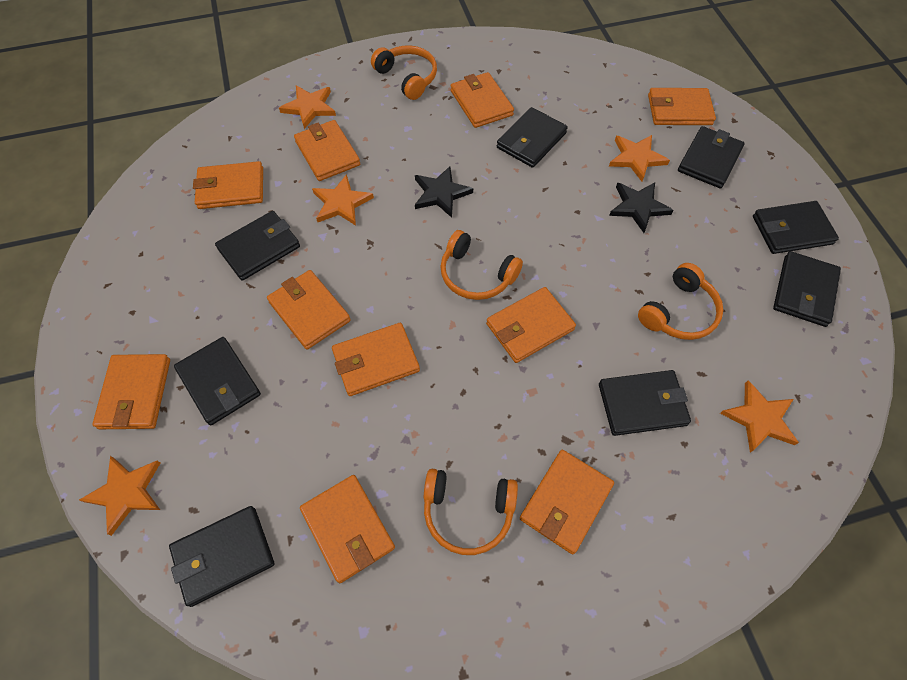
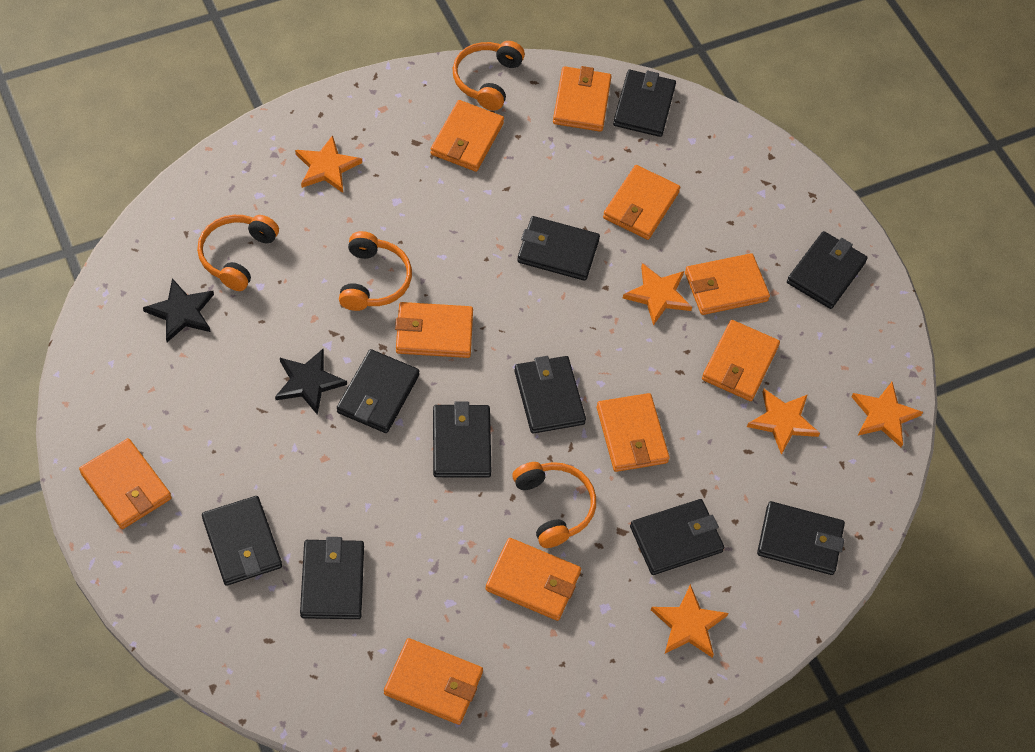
black wallet: 8 -> 10

